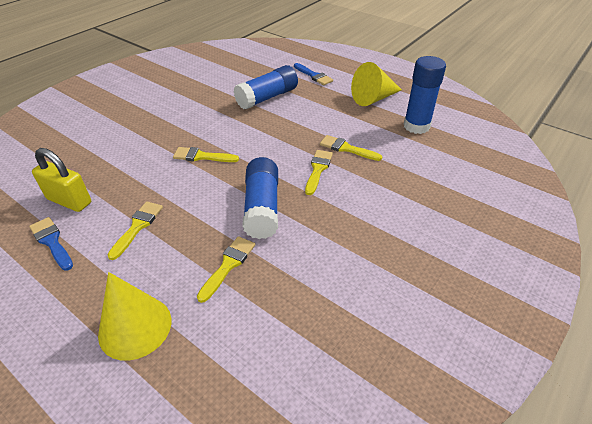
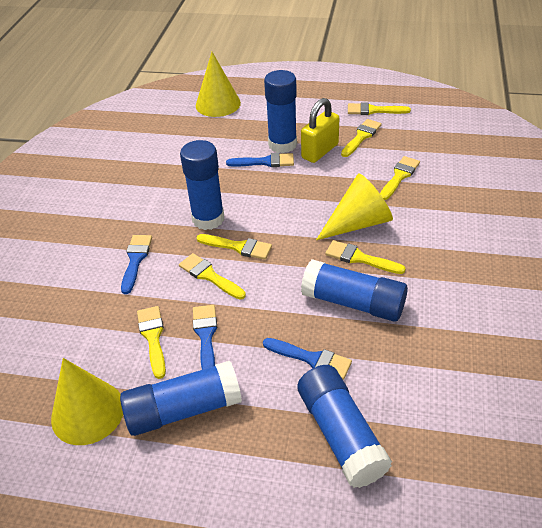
blue brush: 2 -> 4
blue glue stick: 3 -> 5
yellow brush: 5 -> 7
yellow cone: 2 -> 3

